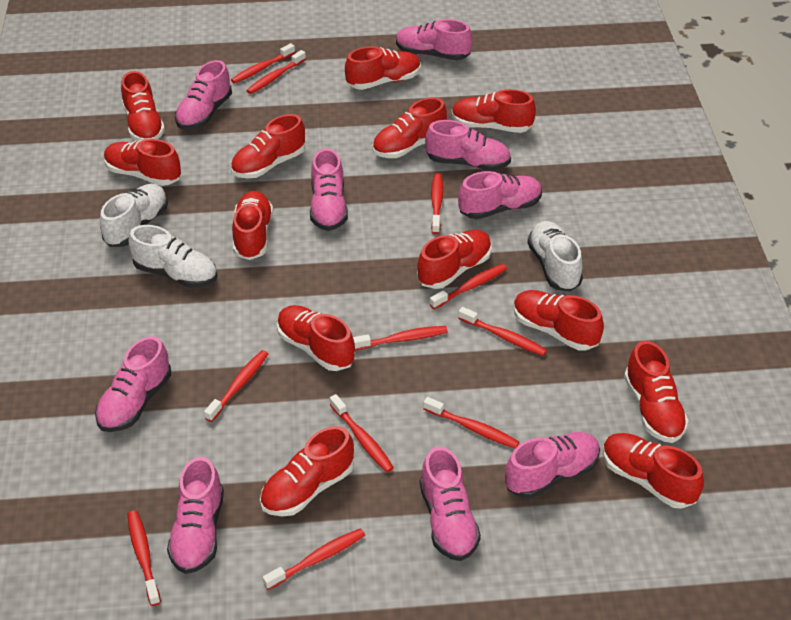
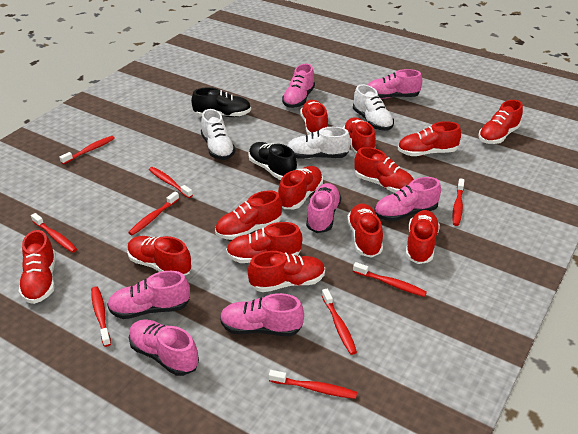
black shoe: 0 -> 2
pink shoe: 9 -> 7
red toothbrush: 11 -> 9

